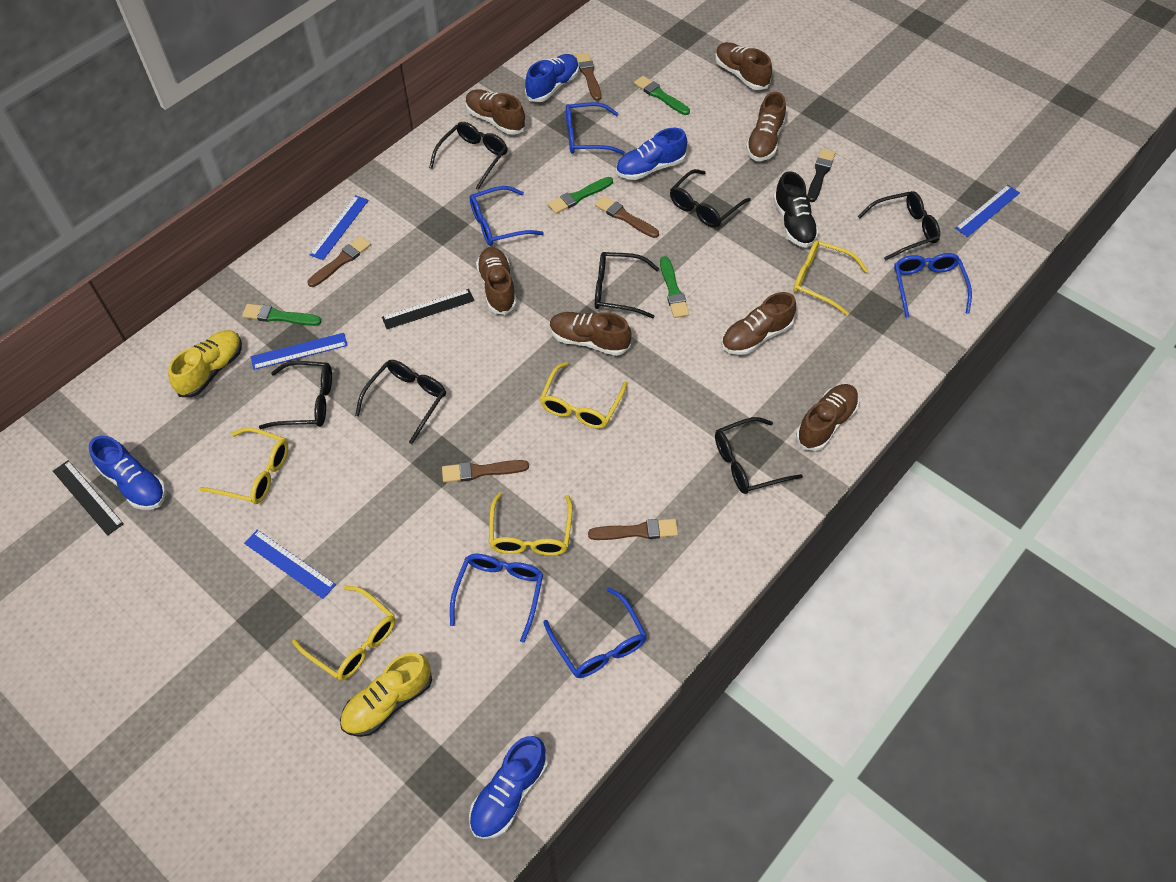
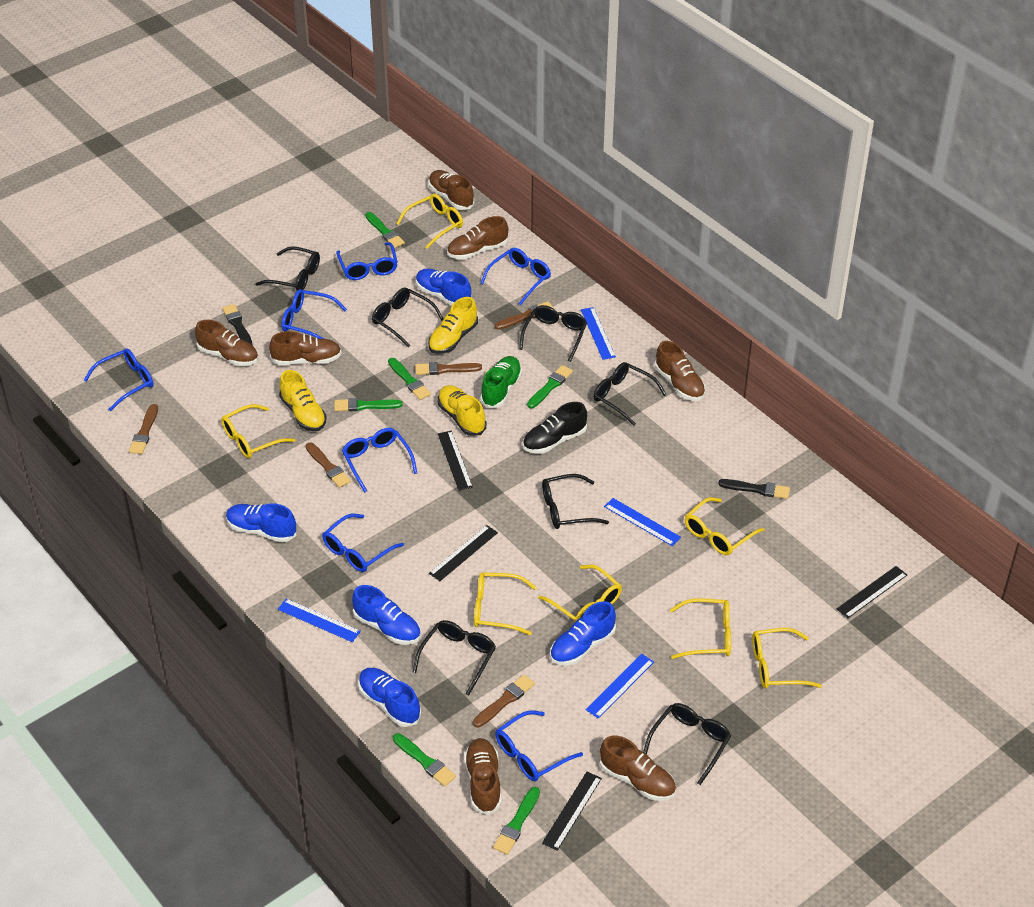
black brush: 1 -> 2
black ruler: 2 -> 4
blue glasses: 5 -> 7
blue shoe: 4 -> 5
green brush: 4 -> 6
green shoe: 0 -> 1
yellow glasses: 5 -> 7
yellow shoe: 2 -> 3

